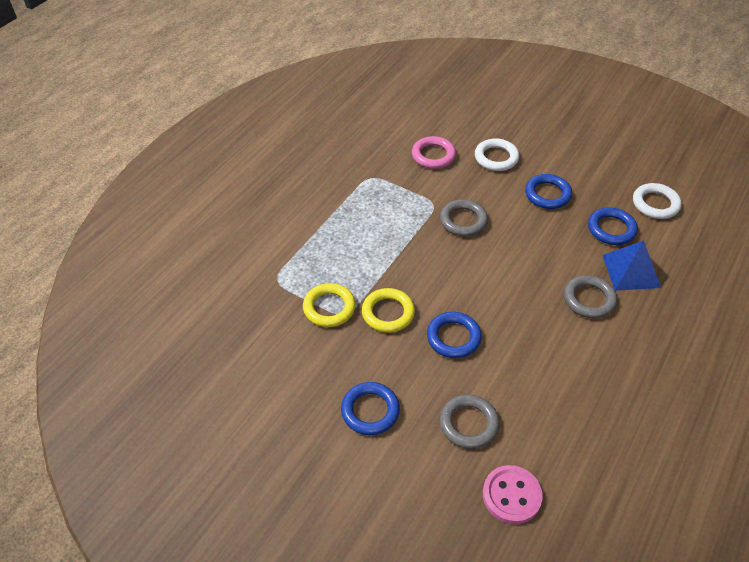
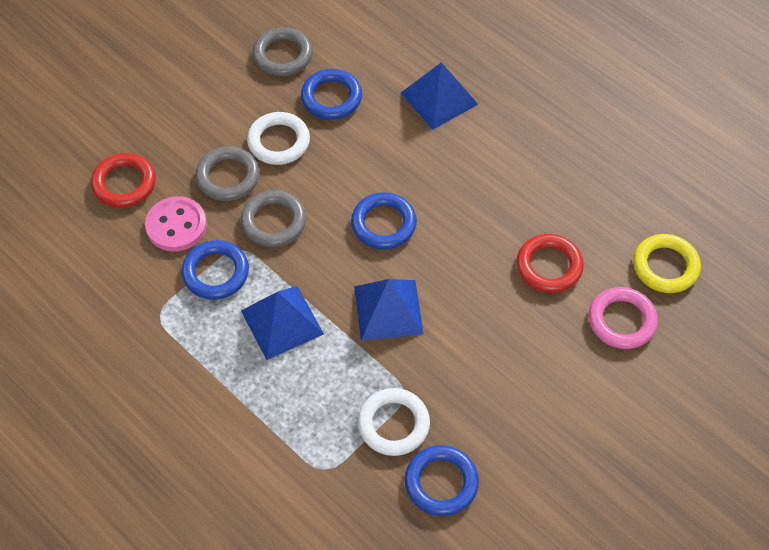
blue pyramid: 1 -> 3
red ring: 0 -> 2
yellow ring: 2 -> 1

